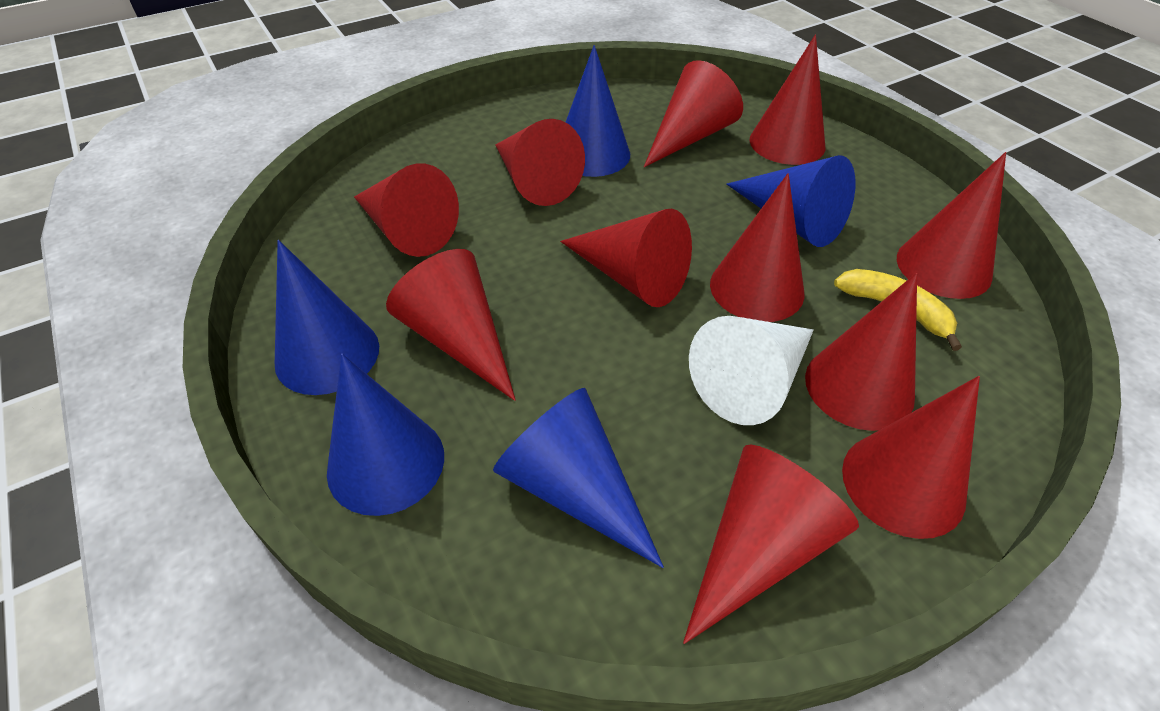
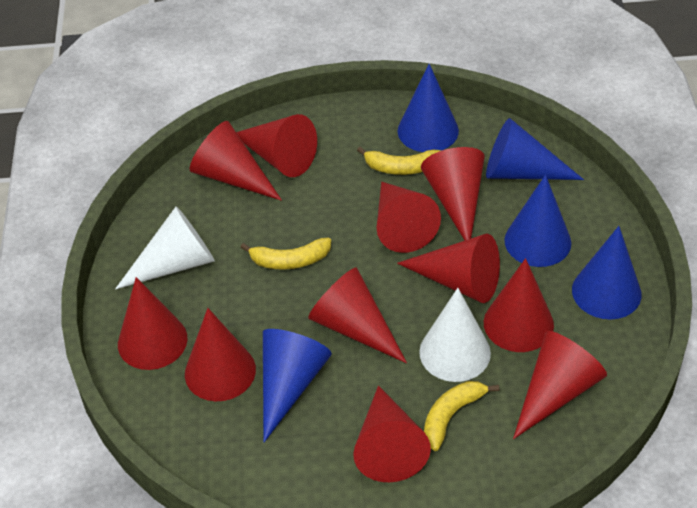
white cone: 1 -> 2
yellow banana: 1 -> 3

